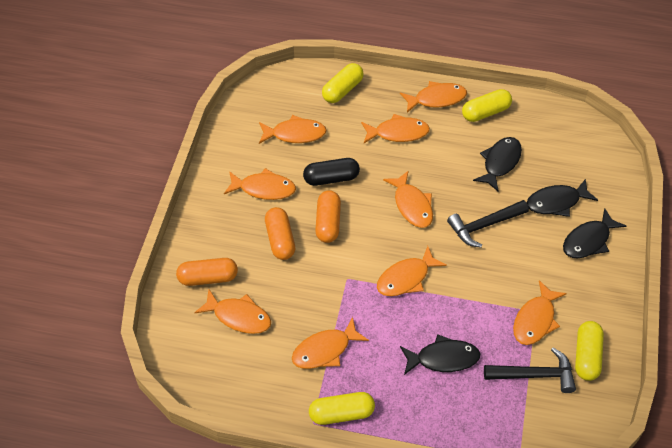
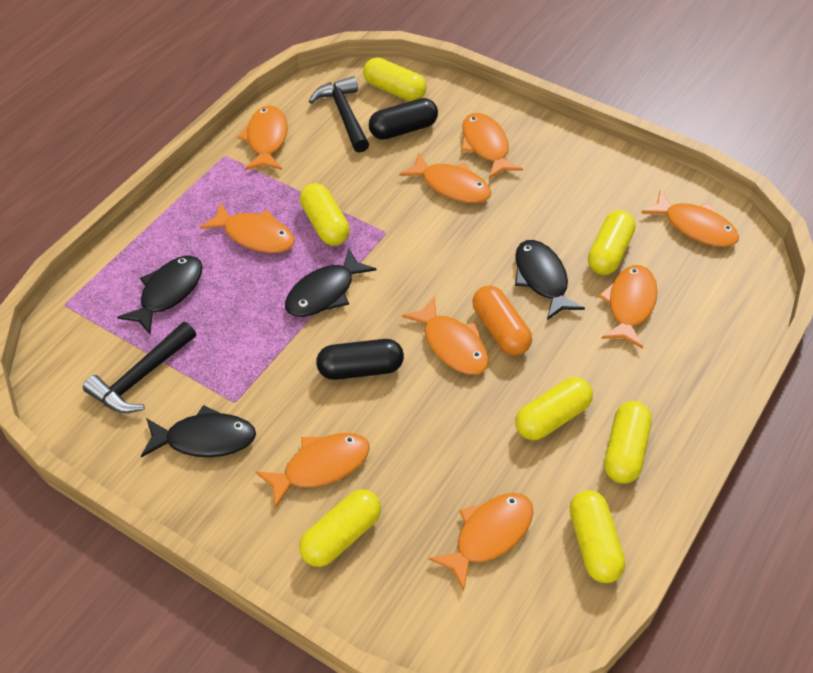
black capsule: 1 -> 2
orange capsule: 3 -> 1
yellow capsule: 4 -> 7

